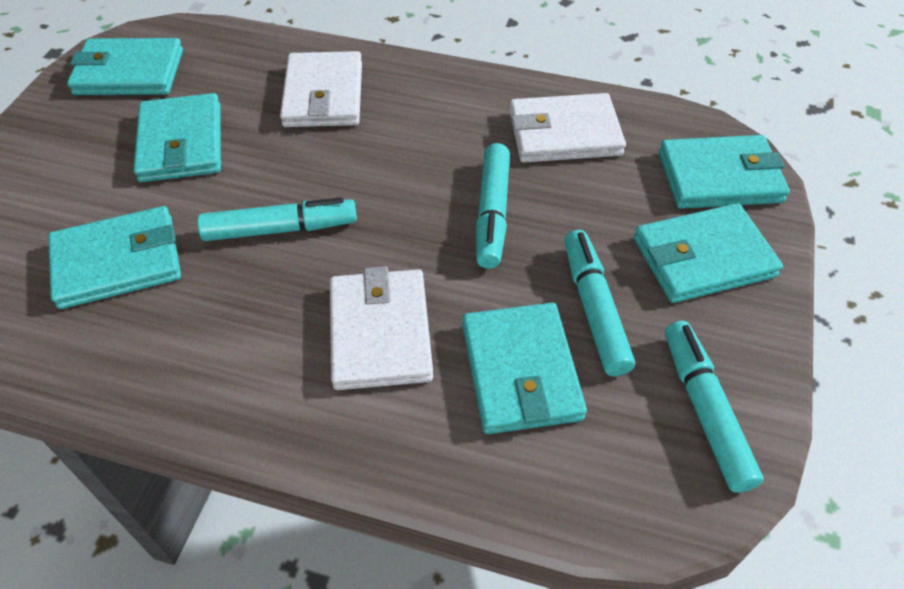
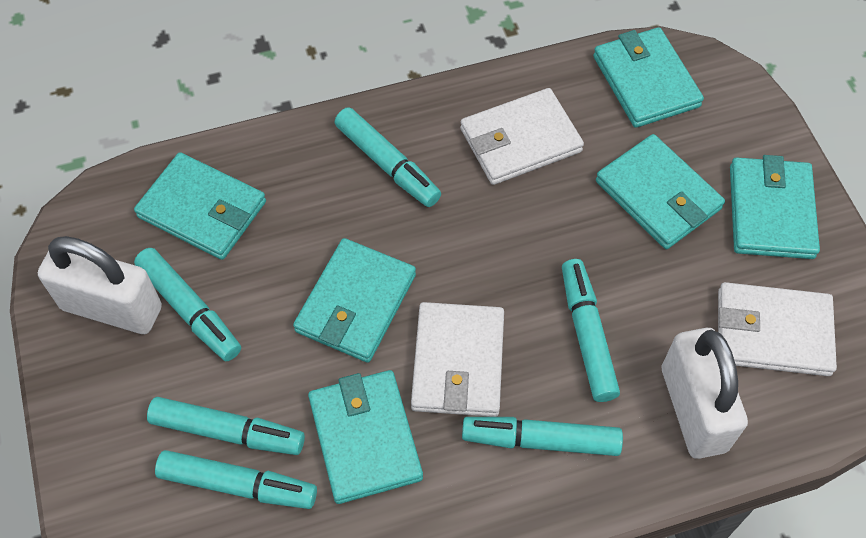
turquoise marker: 4 -> 6
white padlock: 0 -> 2

